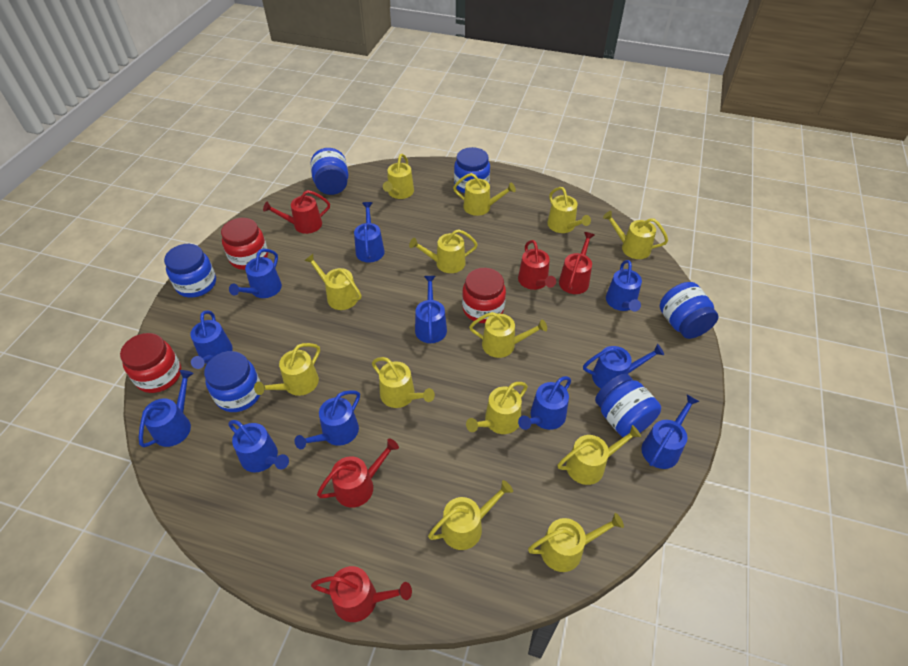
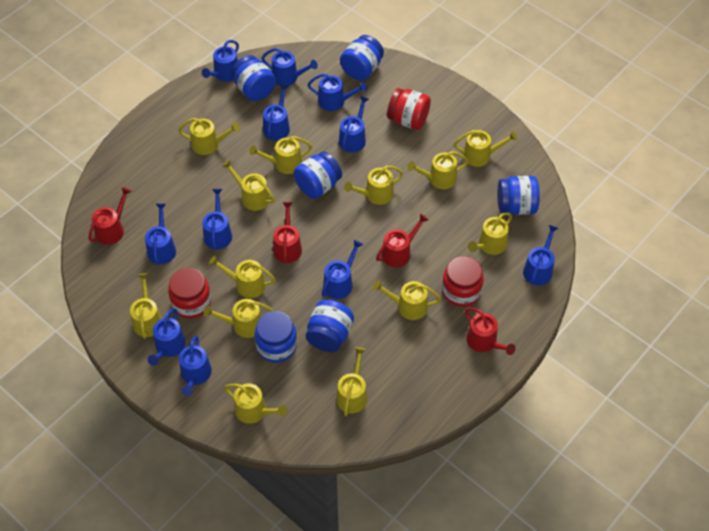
red watering can: 5 -> 4

